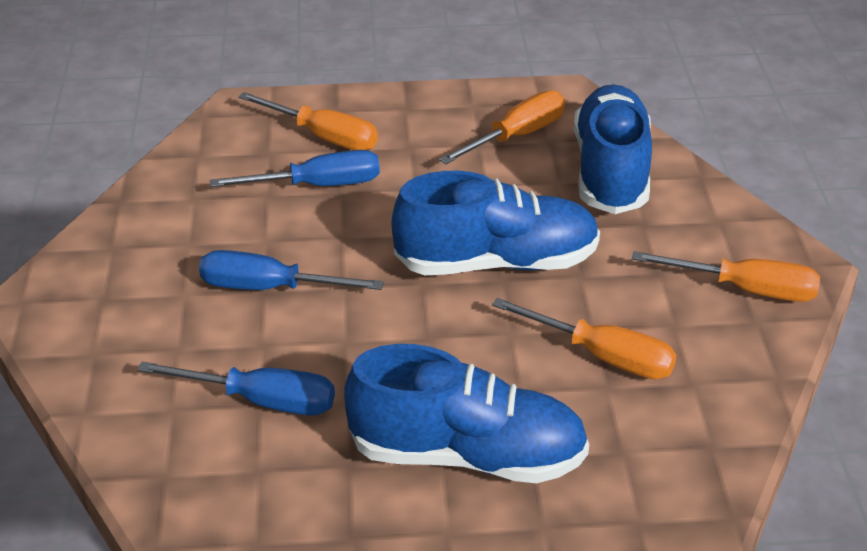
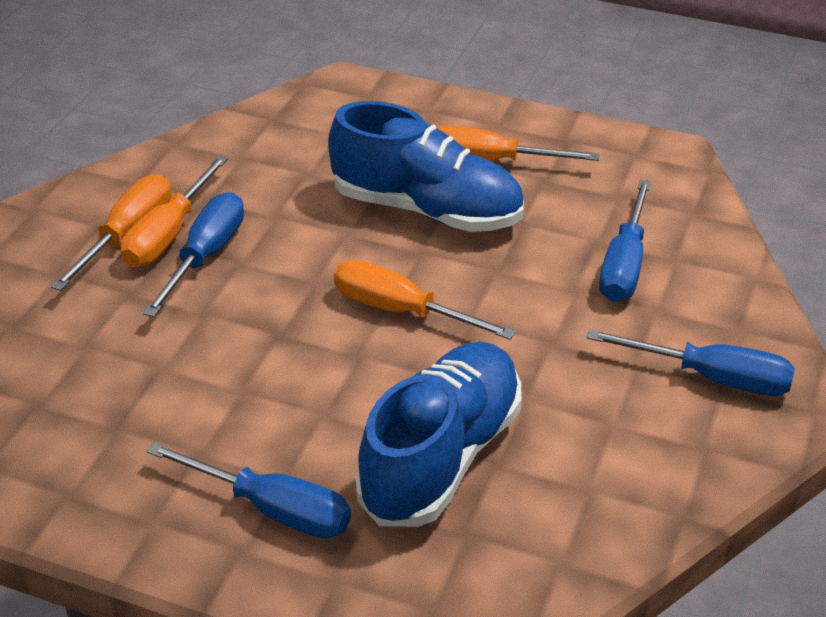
blue screwdriver: 3 -> 4
blue shoe: 3 -> 2

